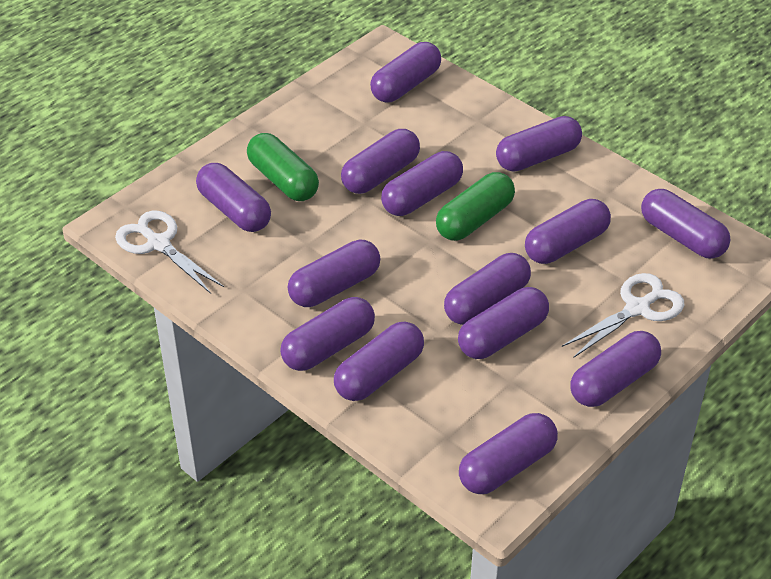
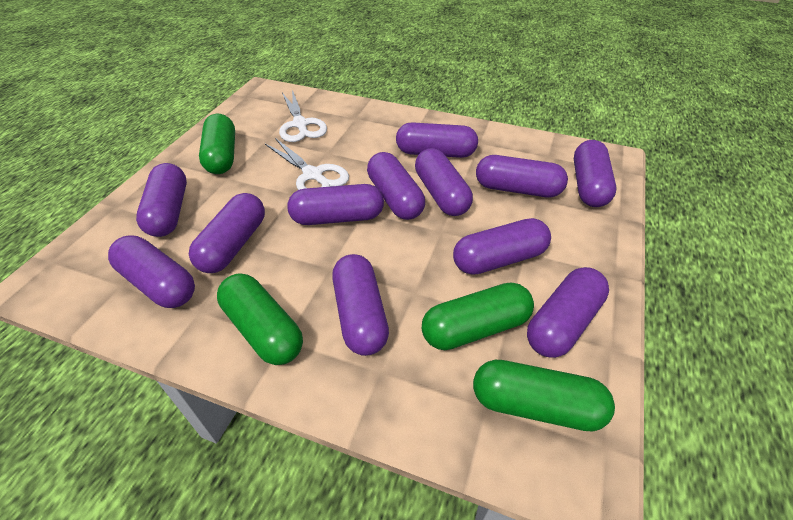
green capsule: 2 -> 4
purple capsule: 14 -> 12

